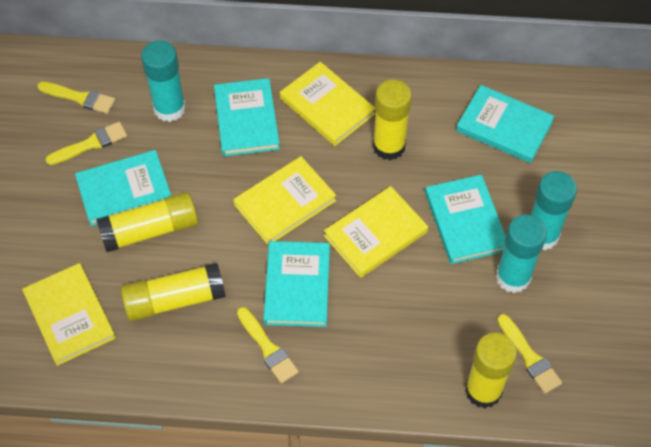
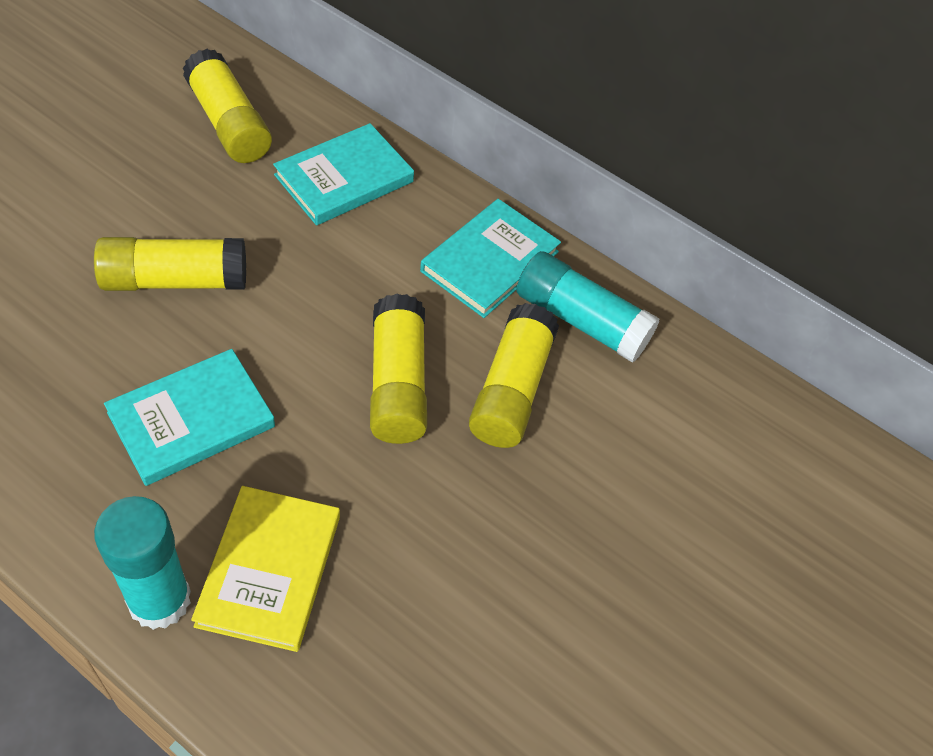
turquoise book: 5 -> 3
turquoise glue stick: 3 -> 2
yellow book: 4 -> 1
yellow brush: 4 -> 0

